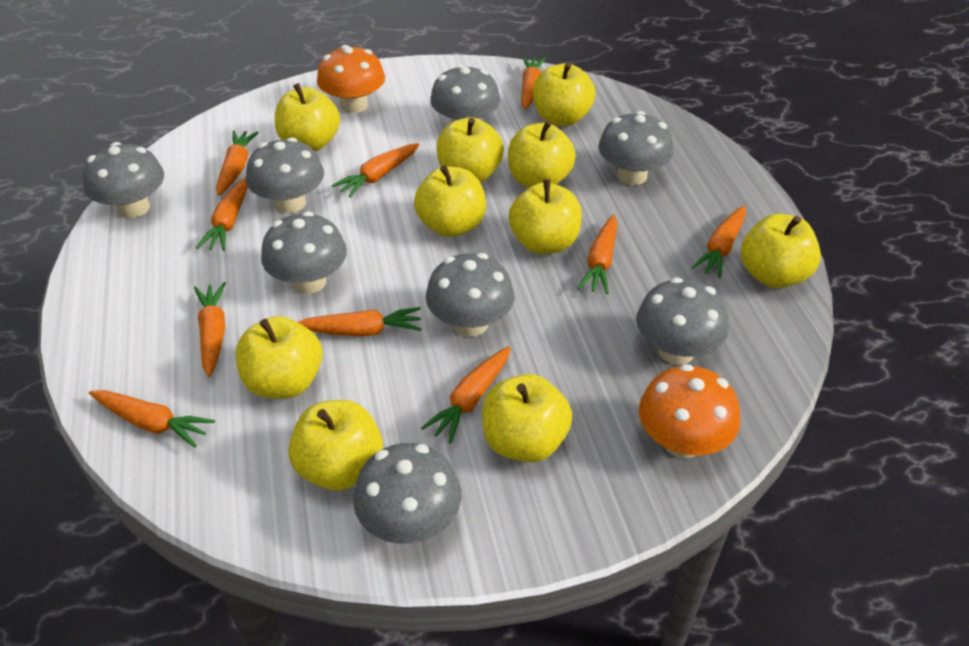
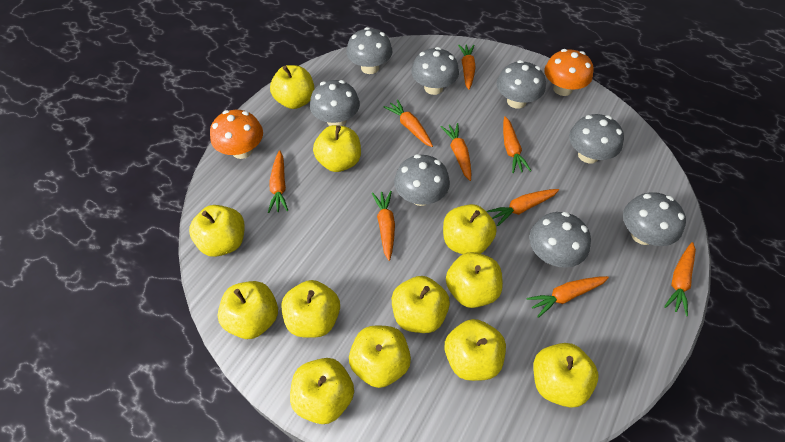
orange carrot: 10 -> 9
yellow apple: 10 -> 12

